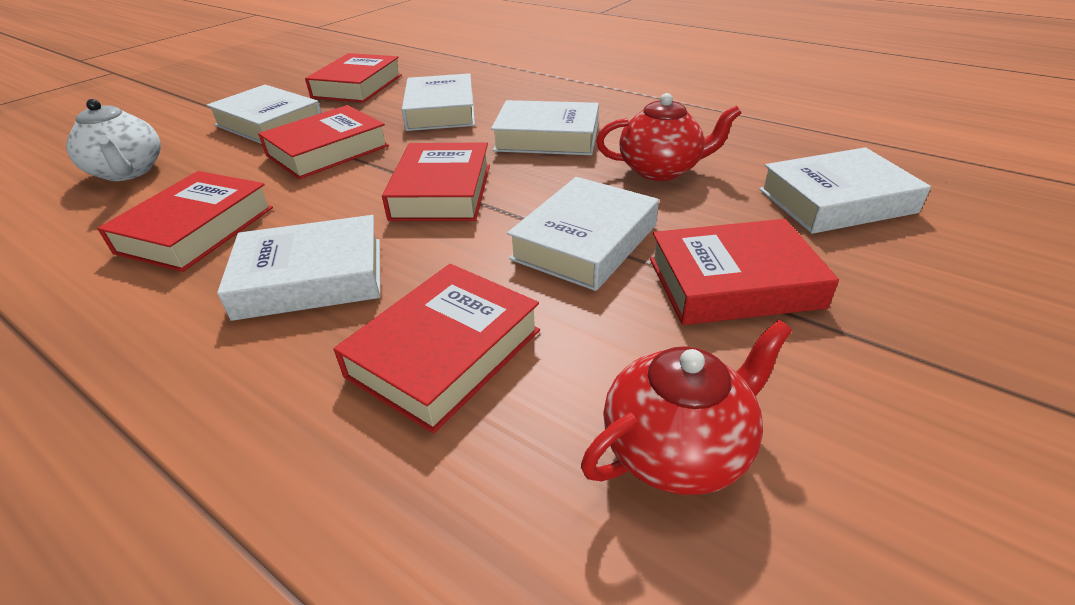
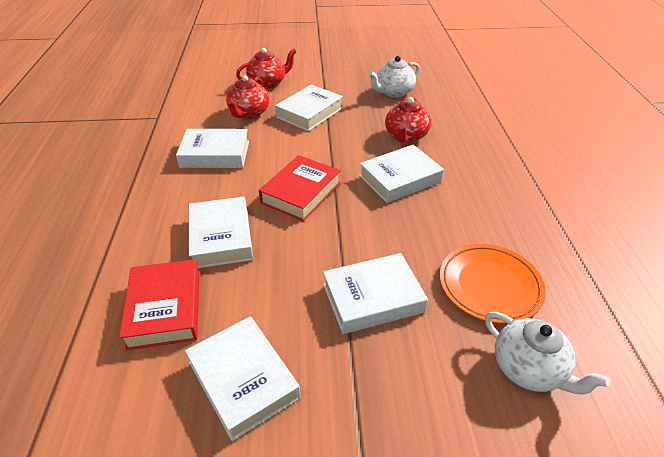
orange plate: 0 -> 1
red book: 6 -> 2
red teapot: 2 -> 3
white teapot: 1 -> 2

